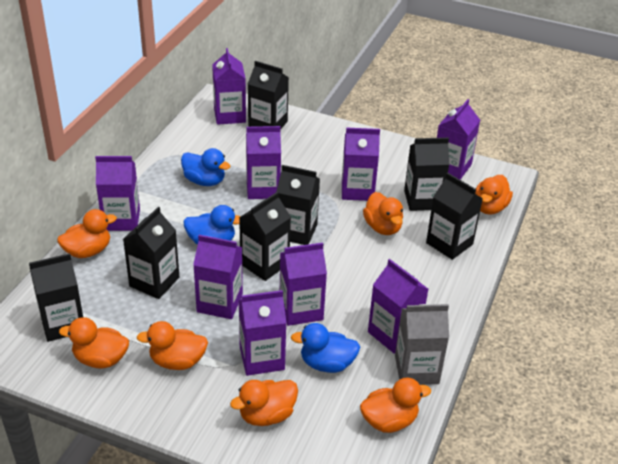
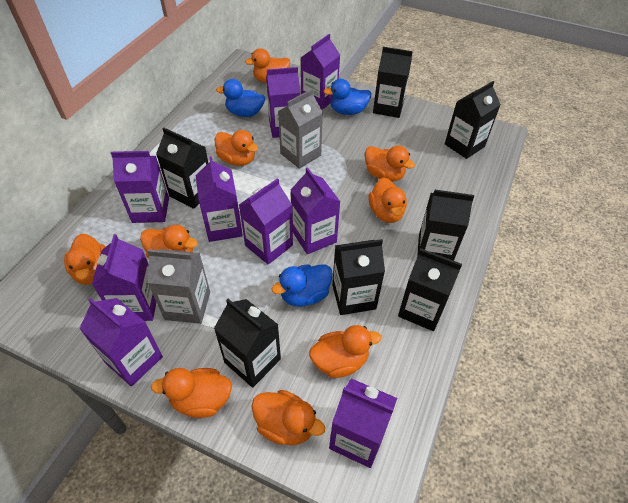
grey carton: 1 -> 2
orange duck: 7 -> 9

